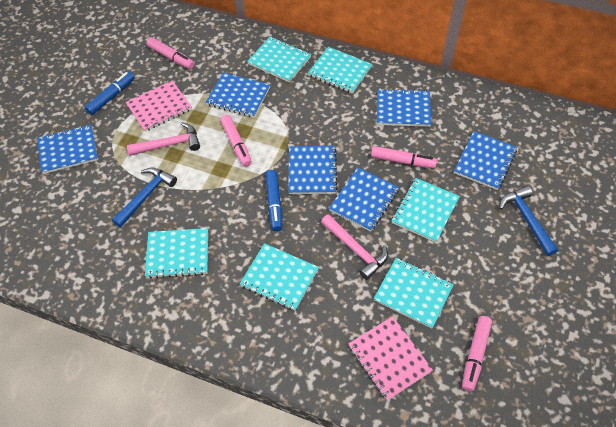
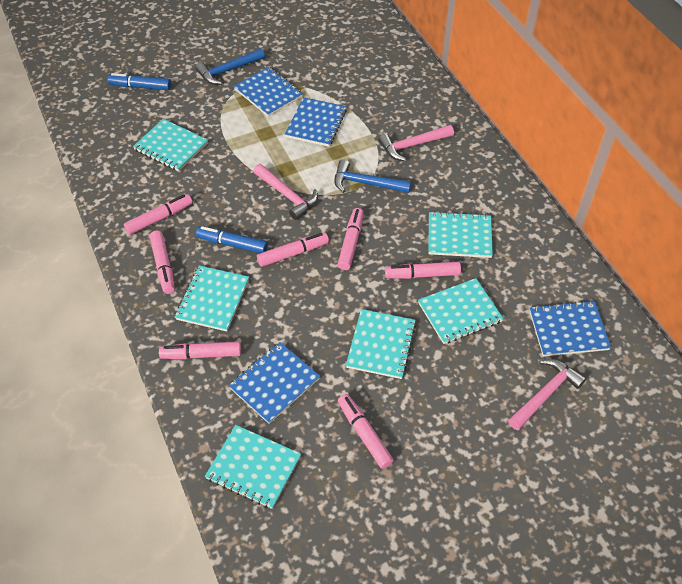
blue notebook: 6 -> 4
pink hammer: 2 -> 3
pink marker: 4 -> 7
pink notebook: 2 -> 0

